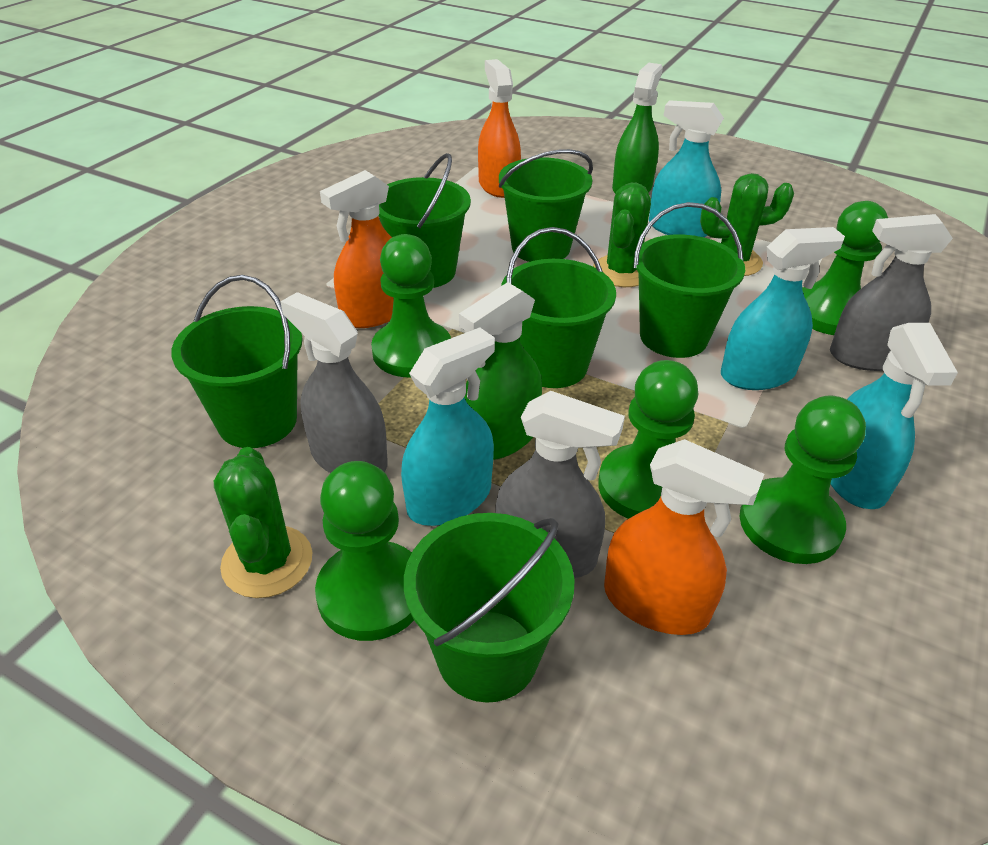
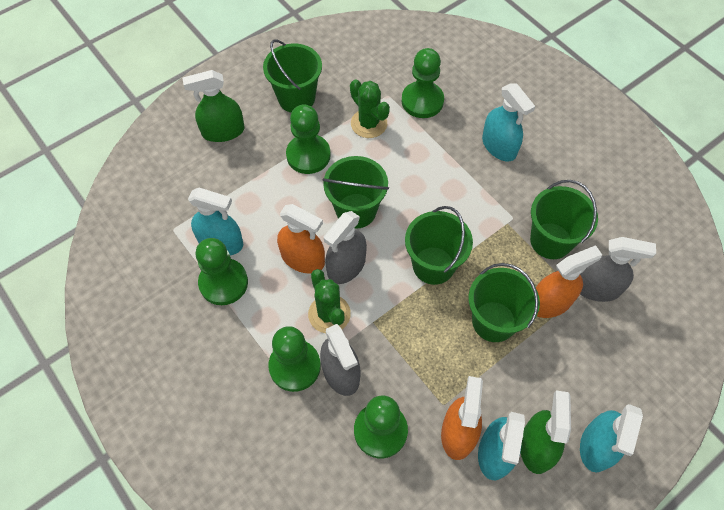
green bucket: 6 -> 5
green cactus: 3 -> 2

